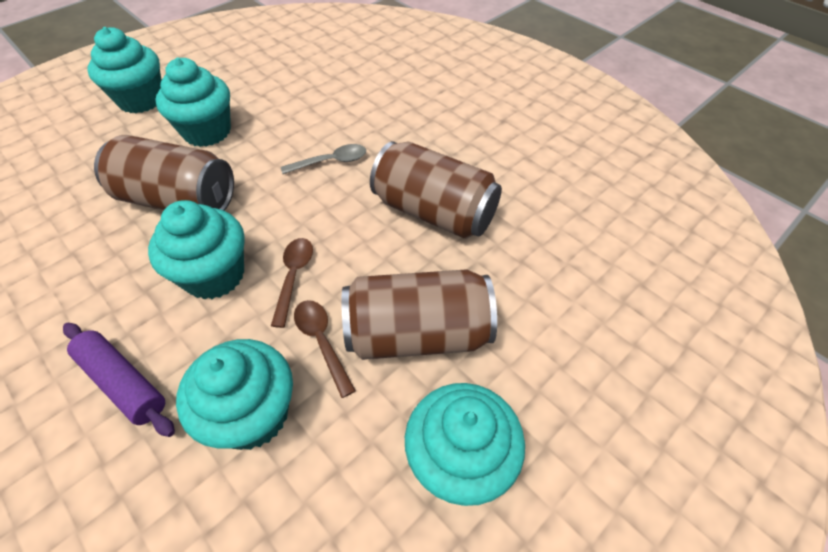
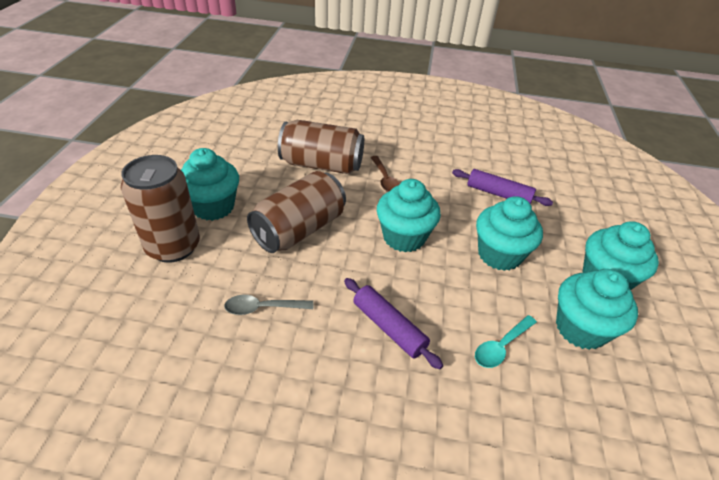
brown spoon: 2 -> 1
purple rolling pin: 1 -> 2
turquoise spoon: 0 -> 1

